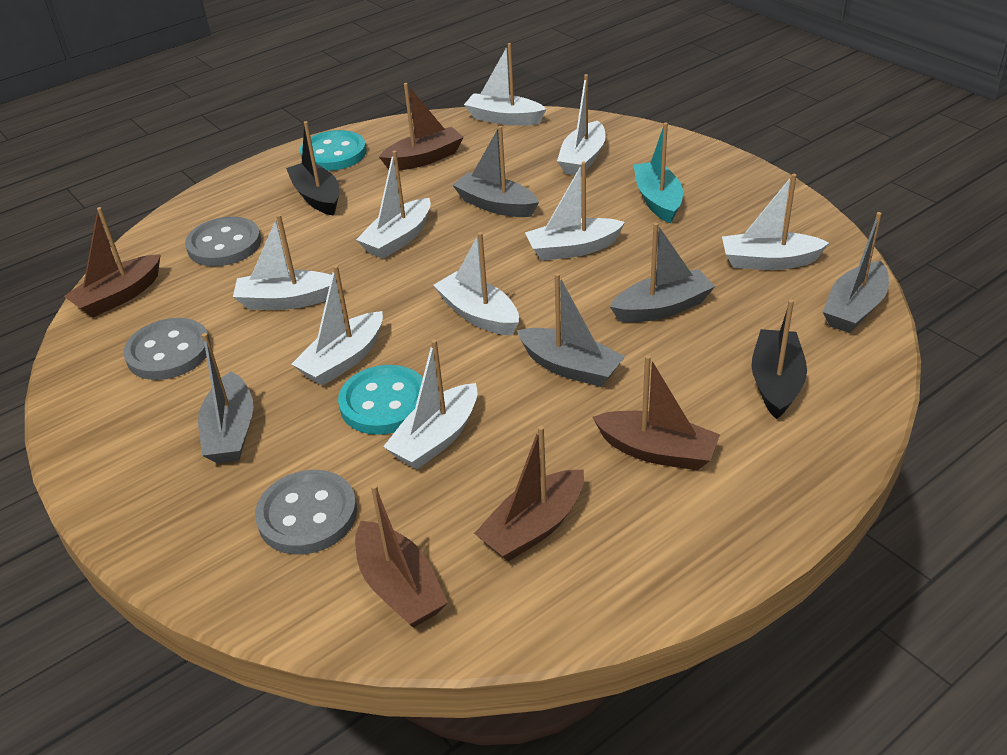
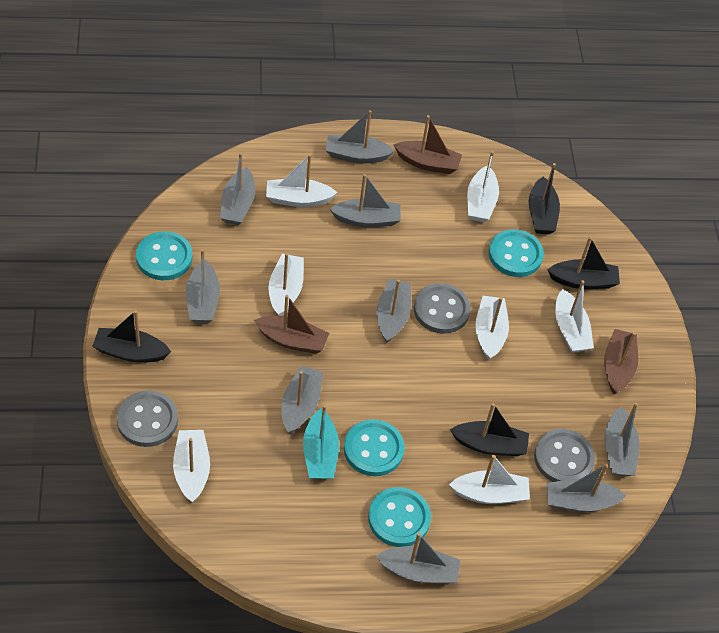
black boat: 2 -> 4
brown boat: 5 -> 3
grey boat: 5 -> 9
turquoise button: 2 -> 4
white boat: 9 -> 7

